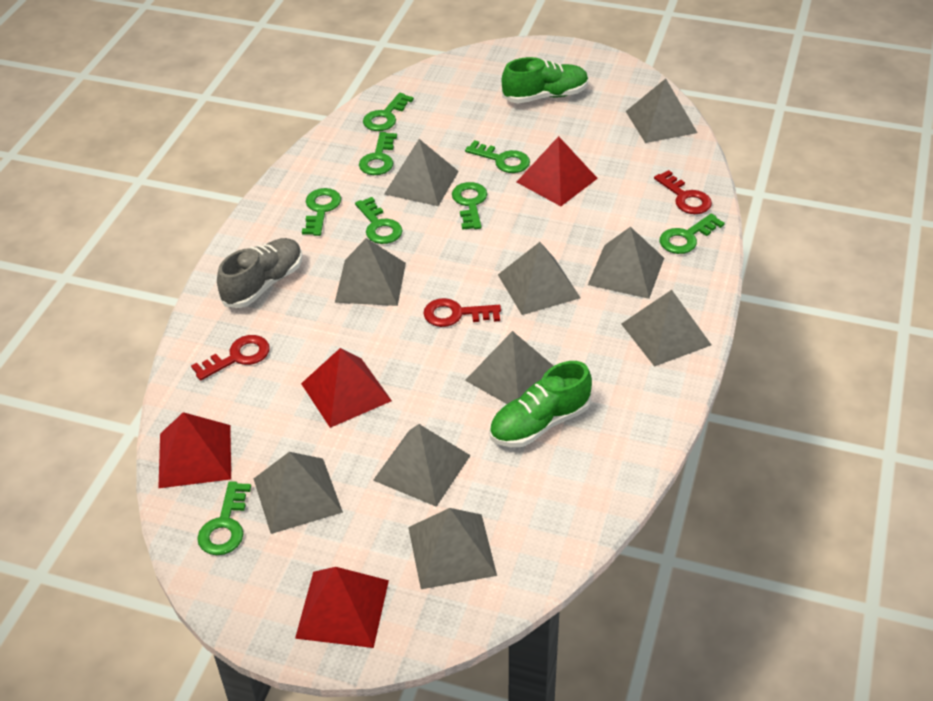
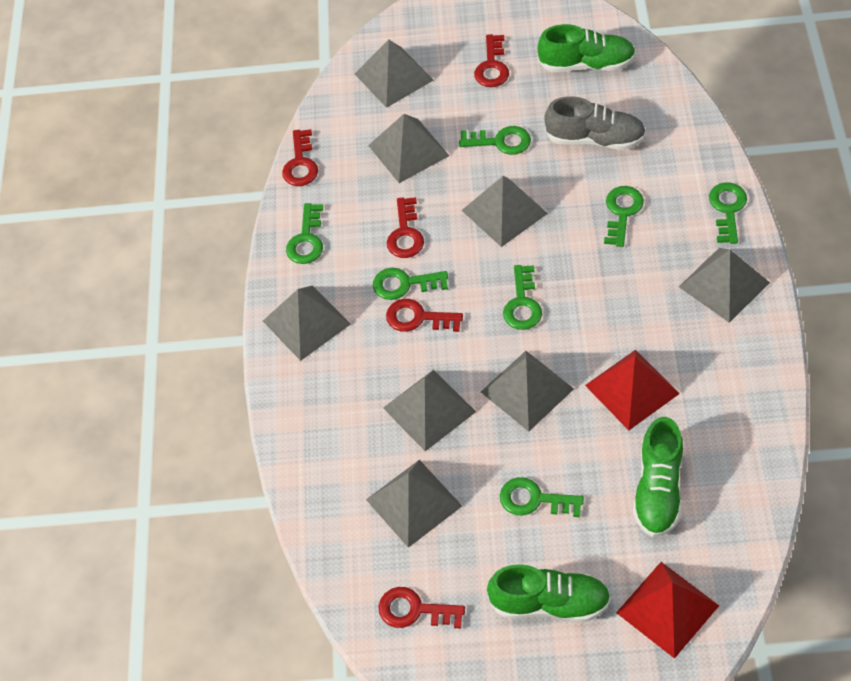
green key: 8 -> 7
green shoe: 2 -> 3
grey pyramid: 10 -> 8
red key: 3 -> 5
red pyramid: 4 -> 2

